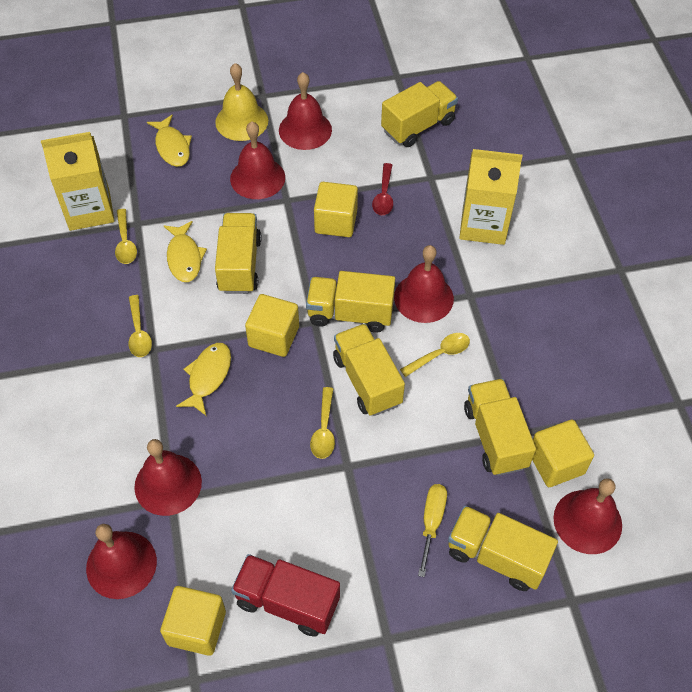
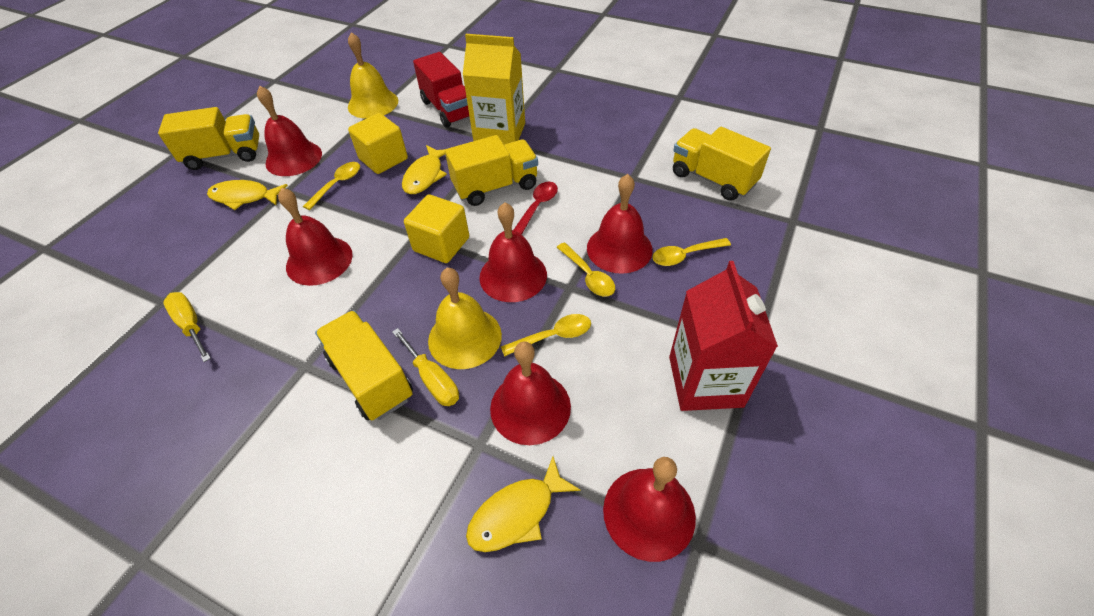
red carton: 0 -> 1
yellow bell: 1 -> 2
yellow carton: 2 -> 1
yellow cube: 4 -> 2
yellow screwdriver: 1 -> 2
yellow truck: 6 -> 4

